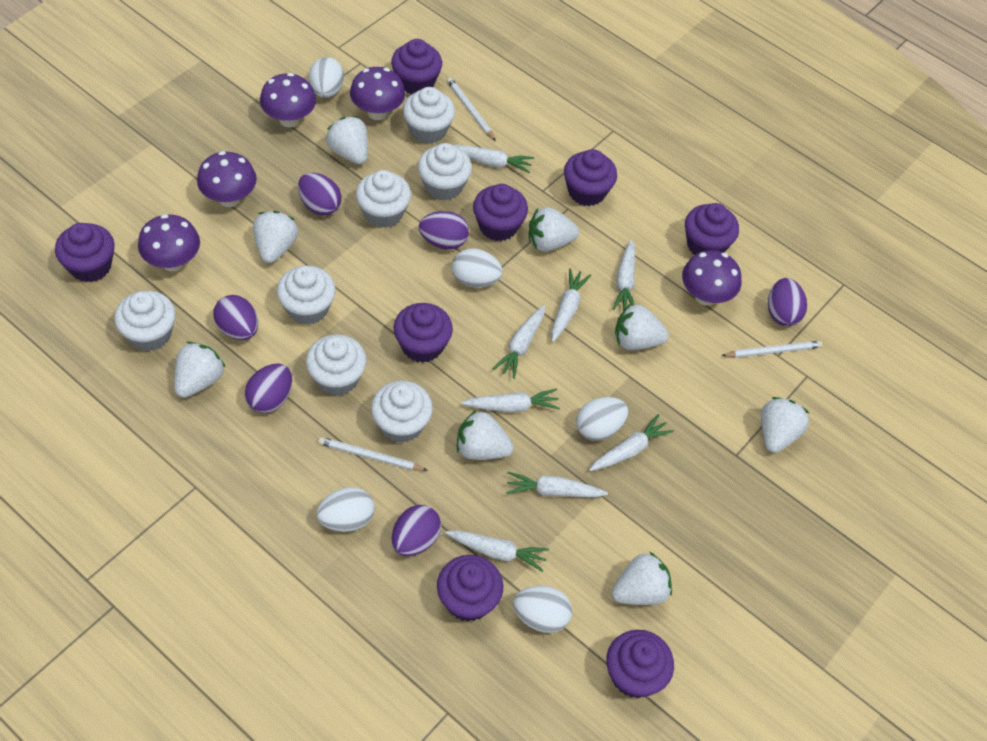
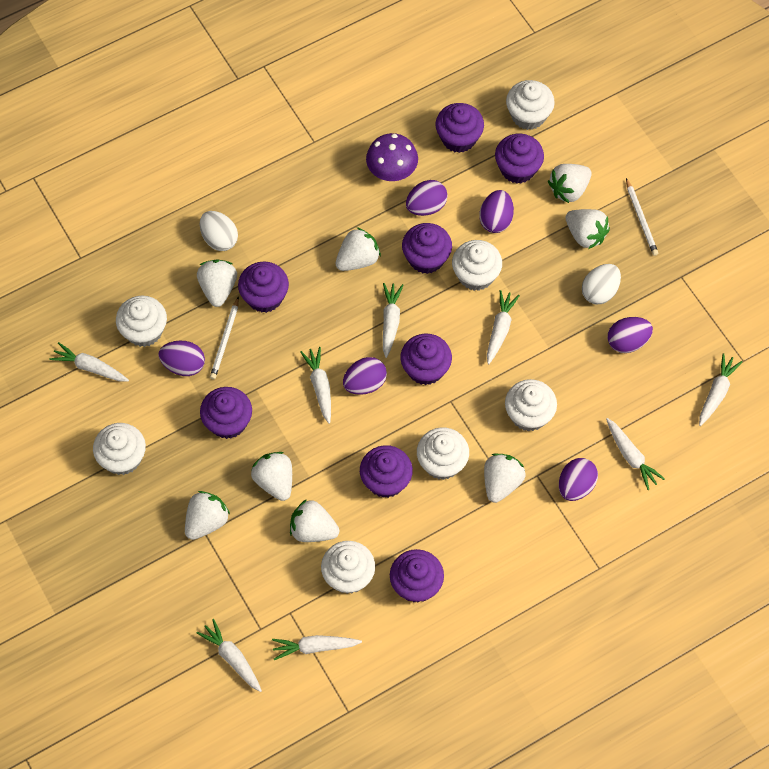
purple mushroom: 5 -> 1
white egg: 5 -> 2
white pencil: 3 -> 2

